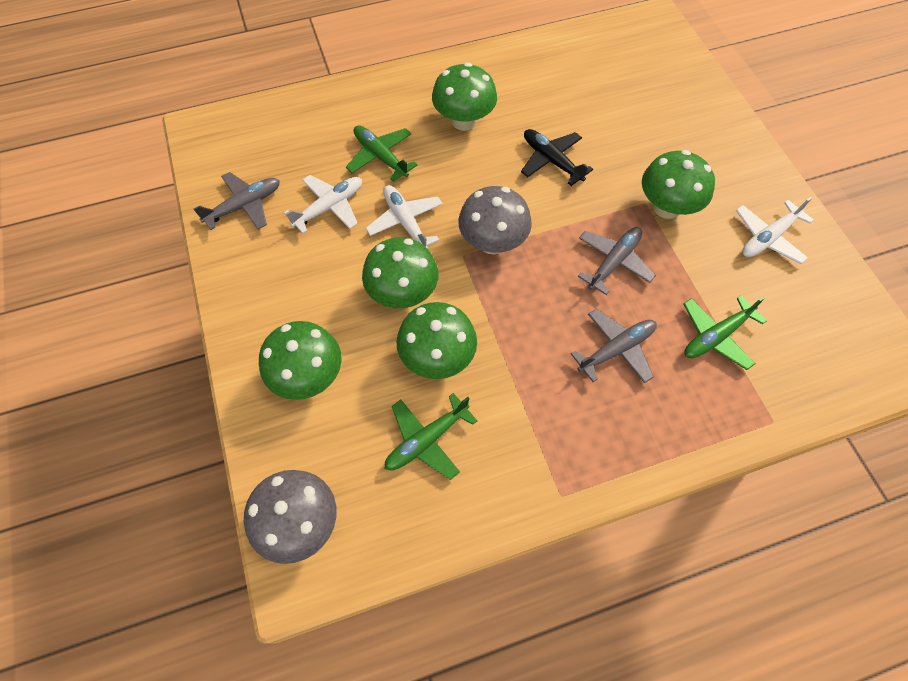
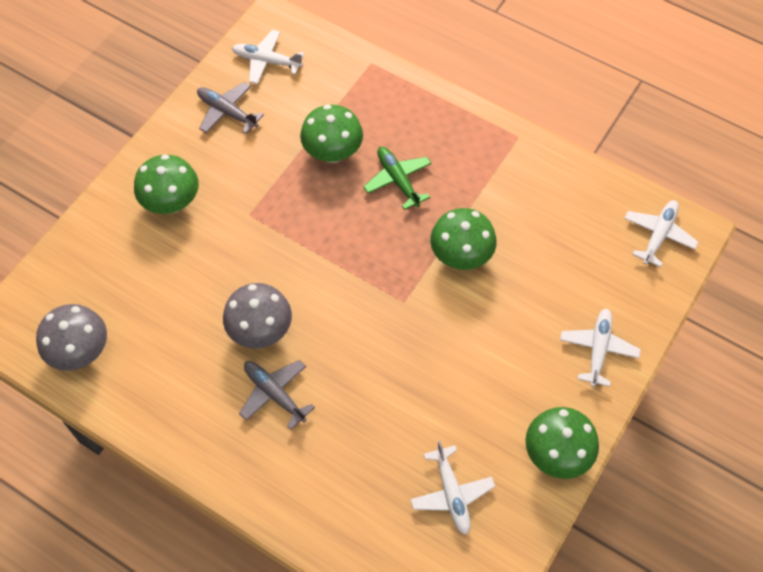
black plane: 1 -> 0
green mushroom: 5 -> 4
green plane: 3 -> 1
grey plane: 3 -> 2
white plane: 3 -> 4

